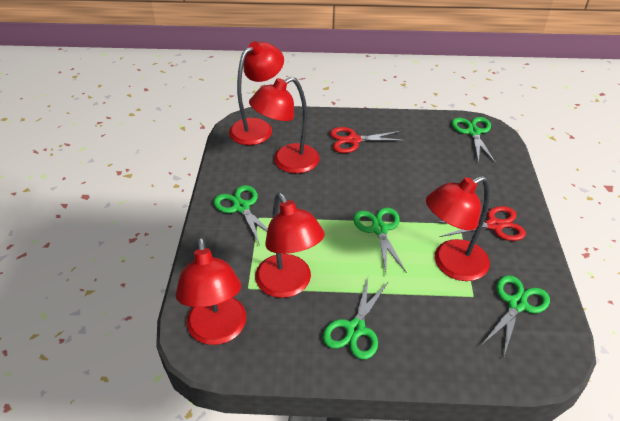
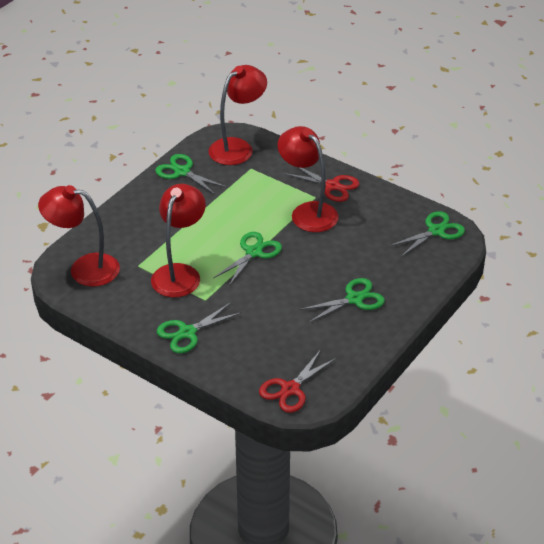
red lamp: 5 -> 4

